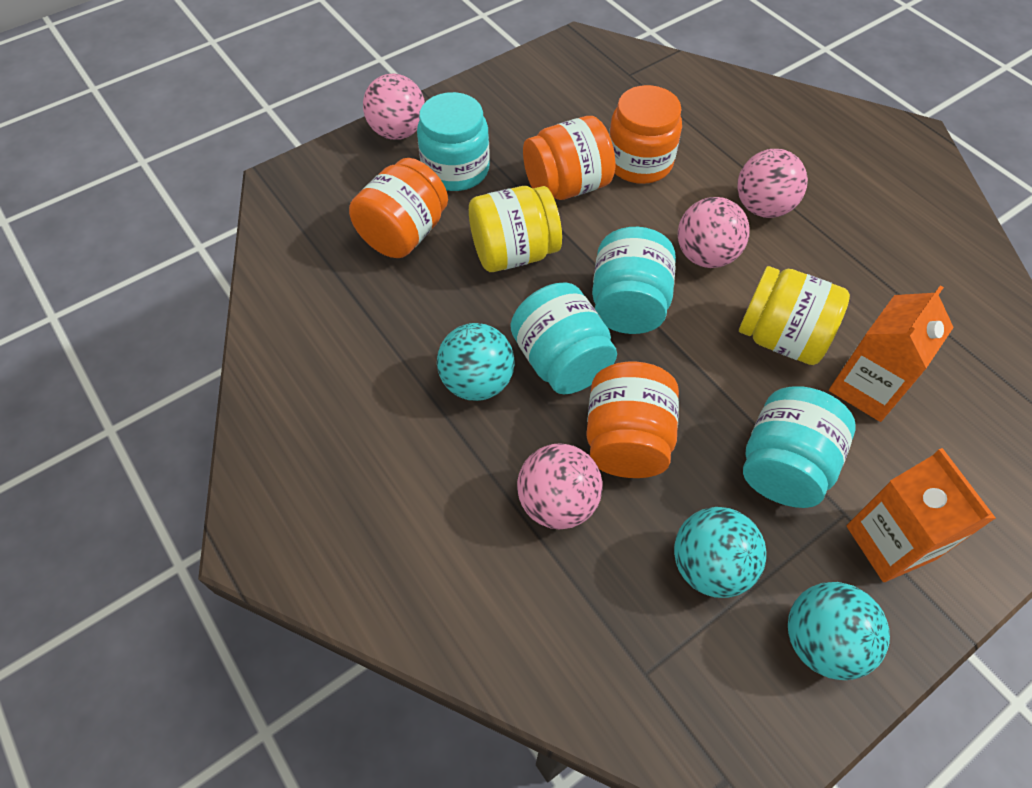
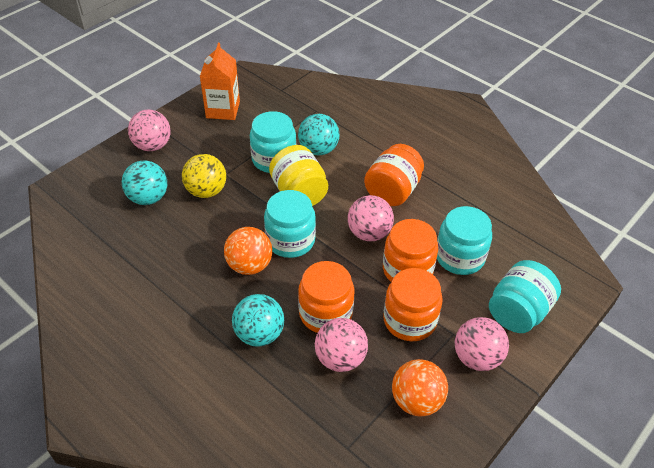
orange ball: 0 -> 2
orange carton: 2 -> 1
yellow ball: 0 -> 1
yellow jar: 2 -> 1

